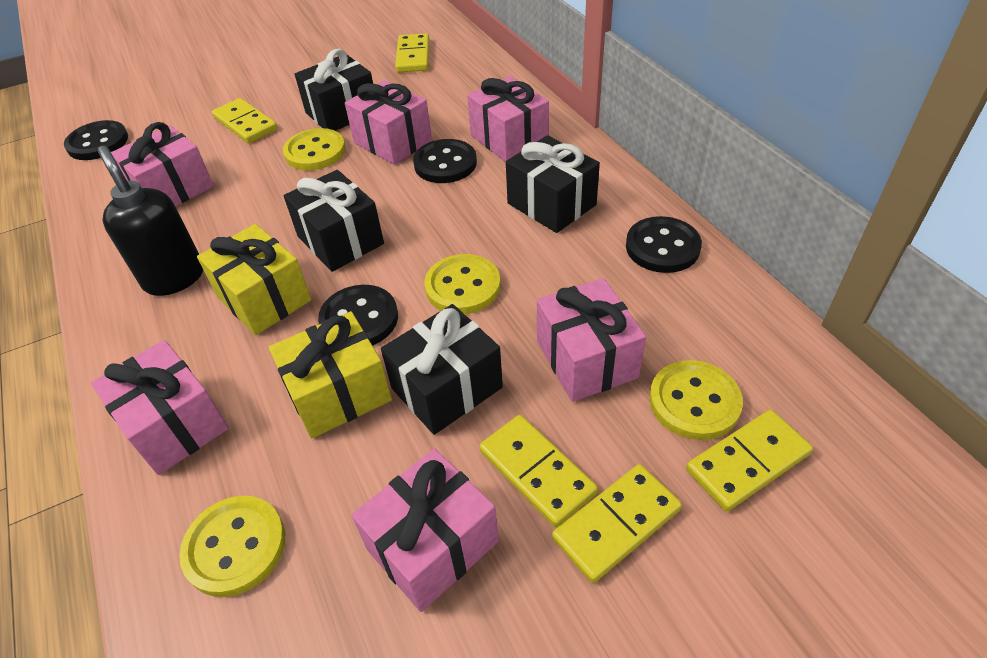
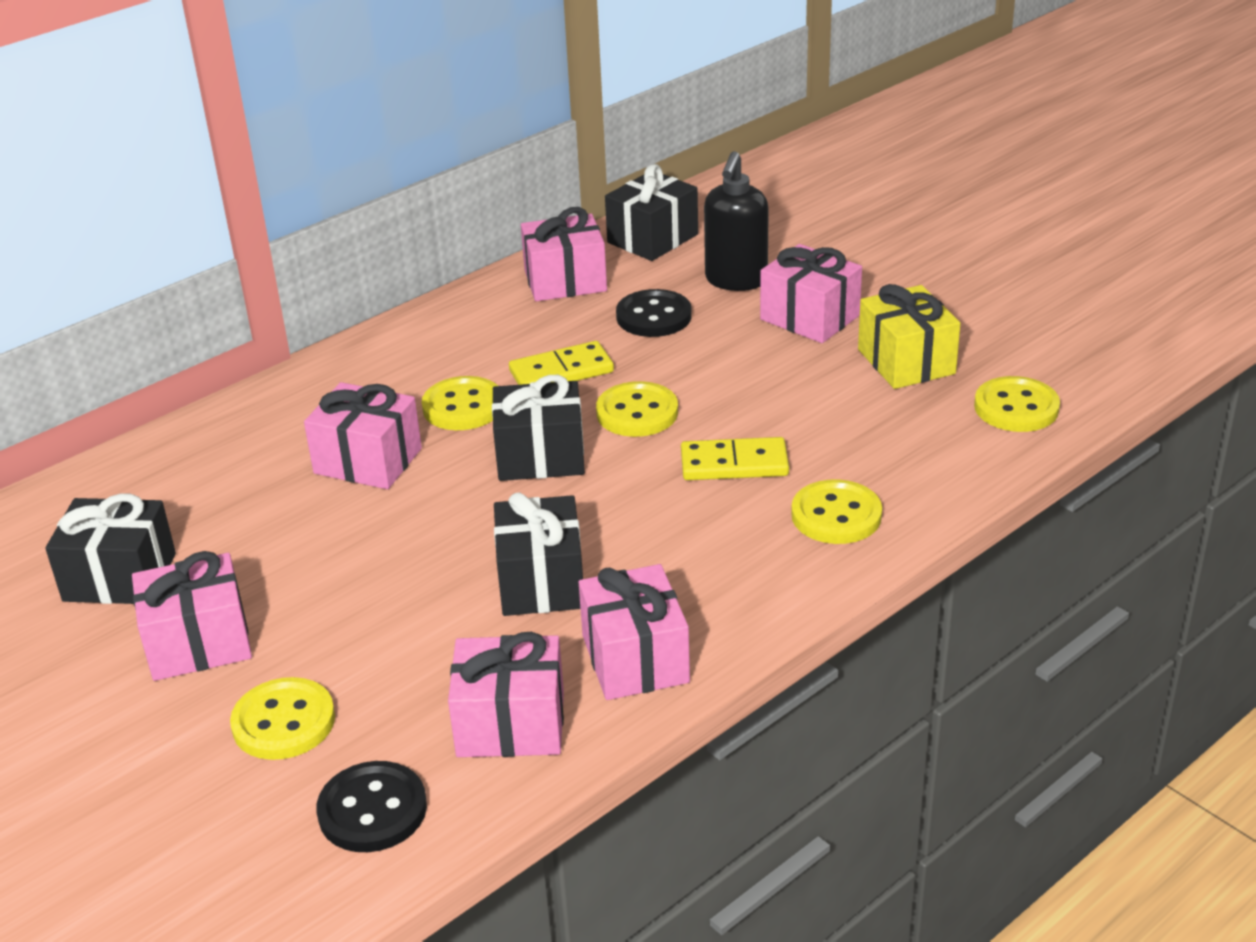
black button: 4 -> 2
yellow button: 4 -> 5
yellow domino: 5 -> 2
yellow gift: 2 -> 1

